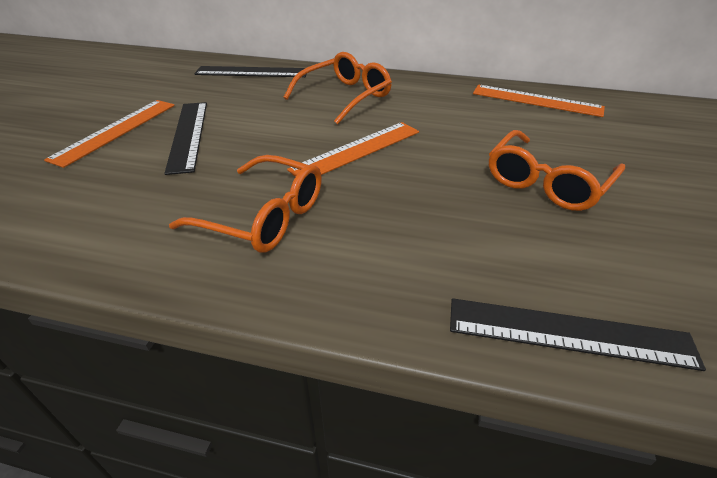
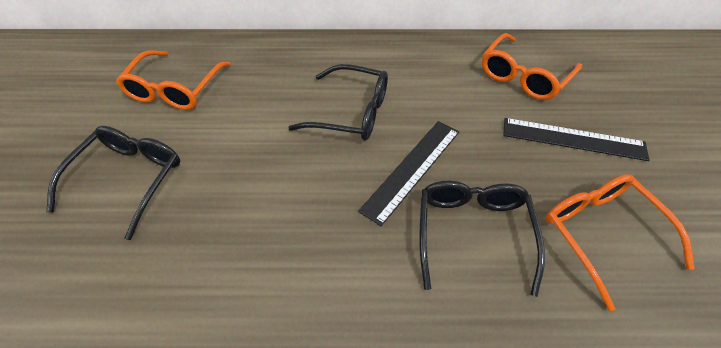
black glasses: 0 -> 3
black ruler: 3 -> 2
orange ruler: 3 -> 0

